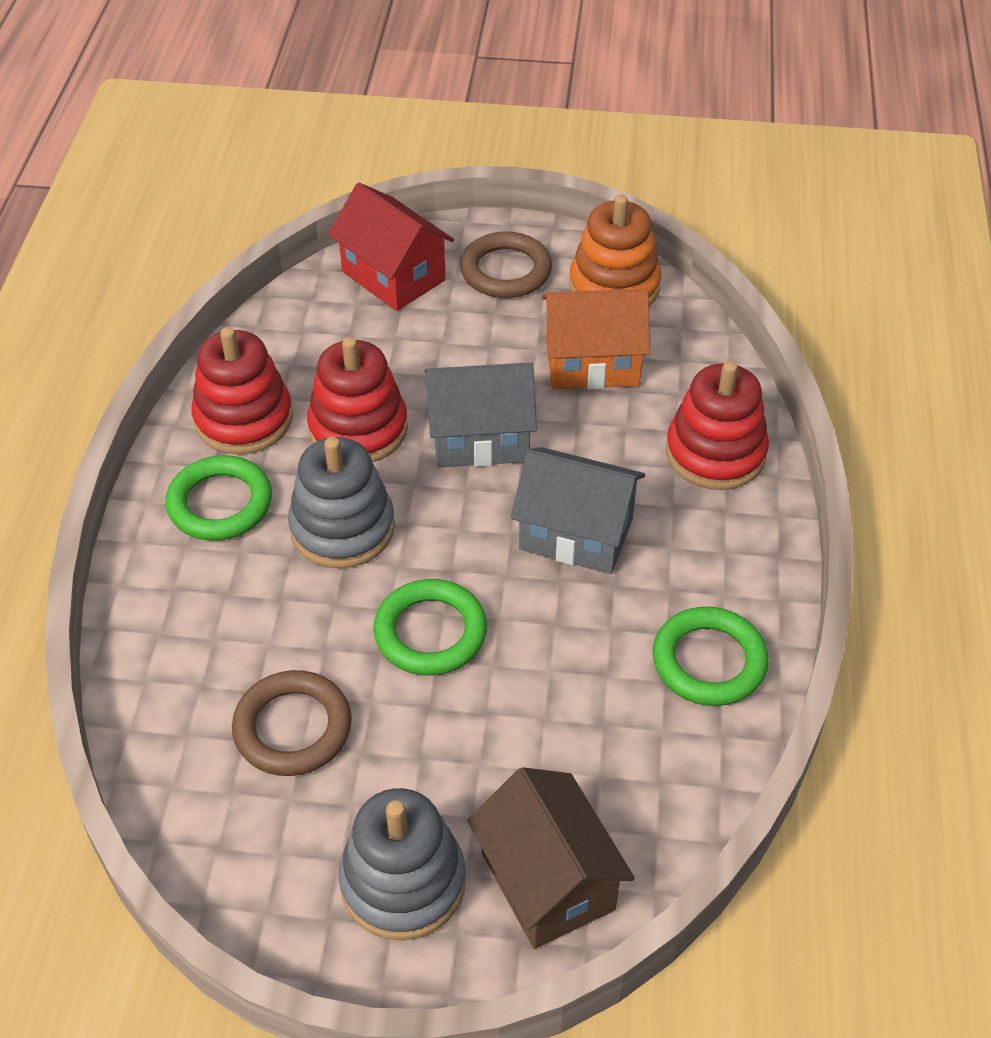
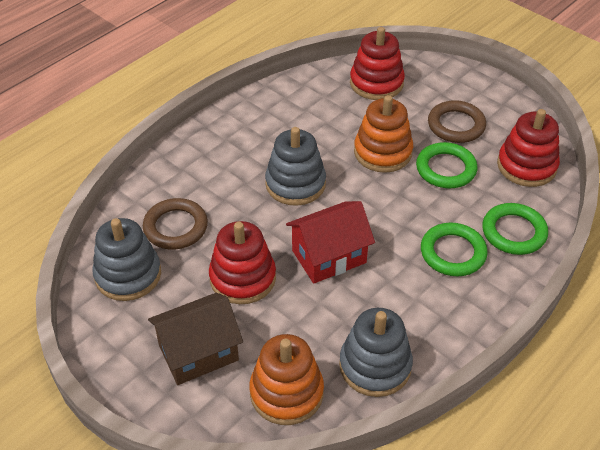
grey house: 2 -> 0
grey stacking toy: 2 -> 3
orange house: 1 -> 0
orange stacking toy: 1 -> 2

